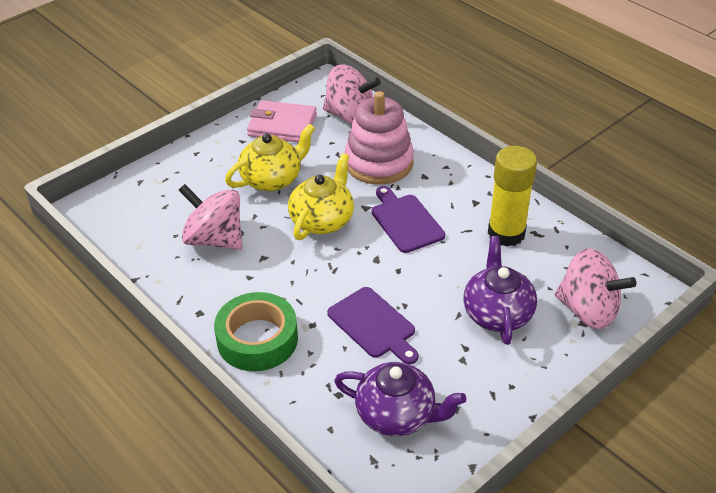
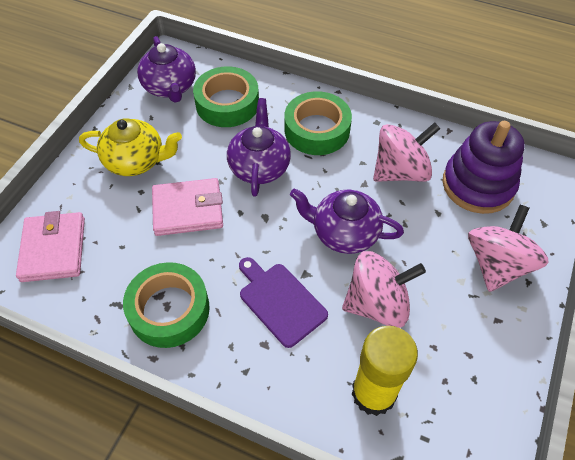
green tape: 1 -> 3
pink stacking toy: 1 -> 0
pink wallet: 1 -> 2
purple cutting board: 2 -> 1
purple stacking toy: 0 -> 1
purple teapot: 2 -> 3
yellow teapot: 2 -> 1

